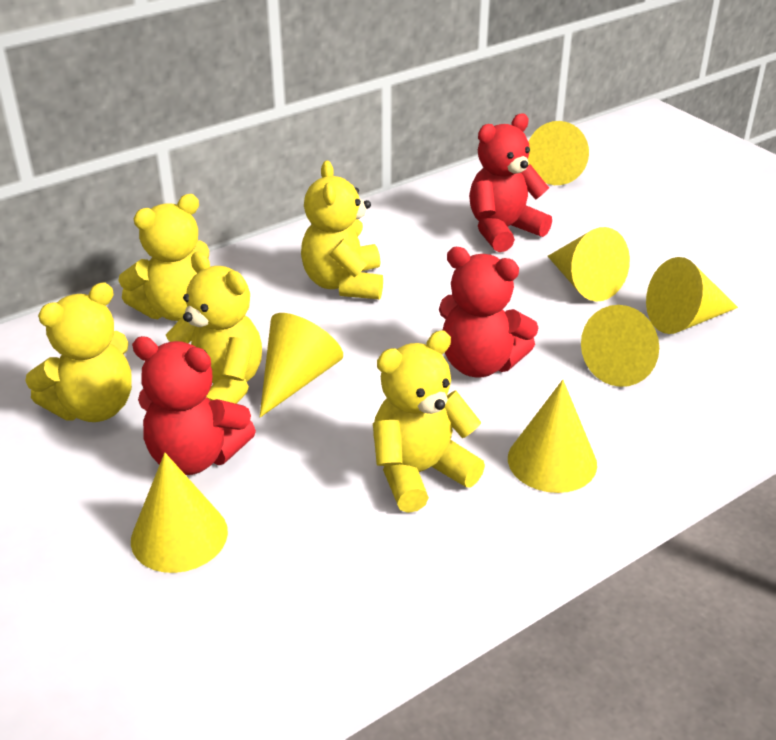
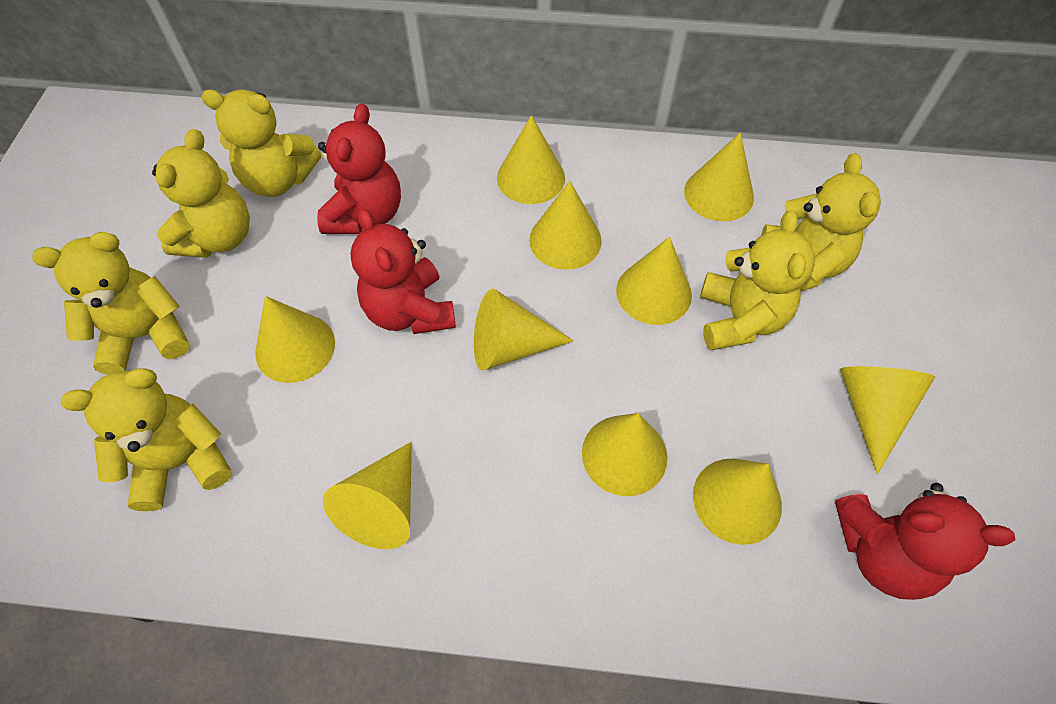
yellow cone: 7 -> 10
yellow teddy bear: 5 -> 6

